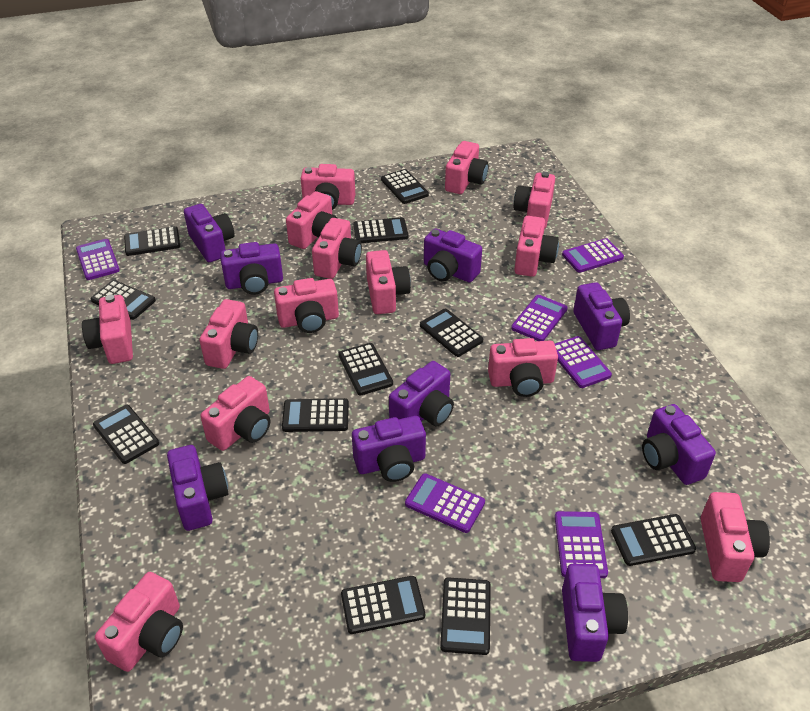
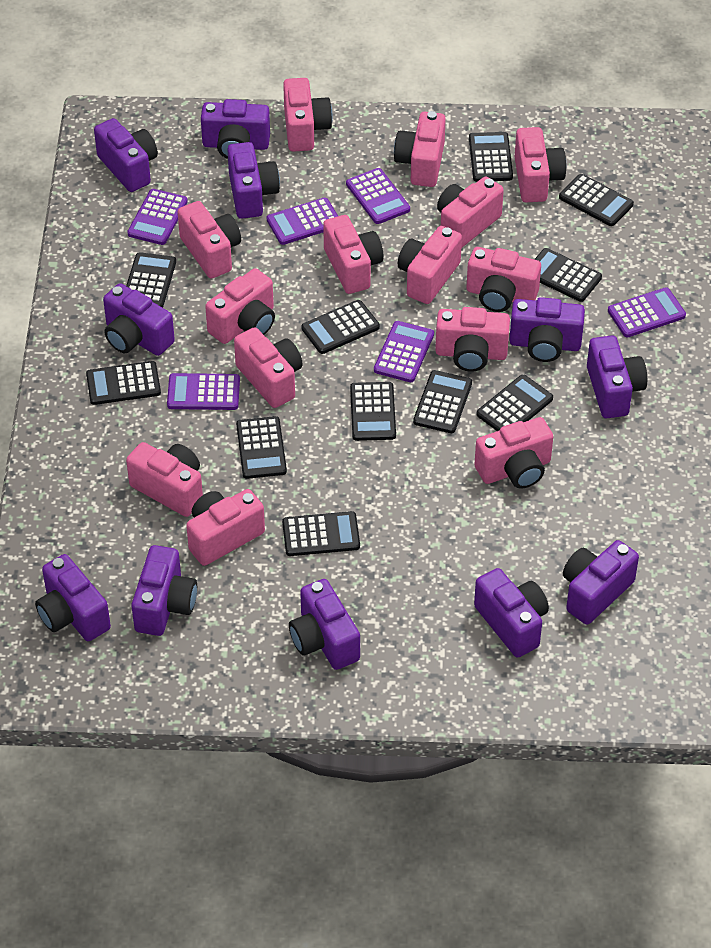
purple camera: 9 -> 11

